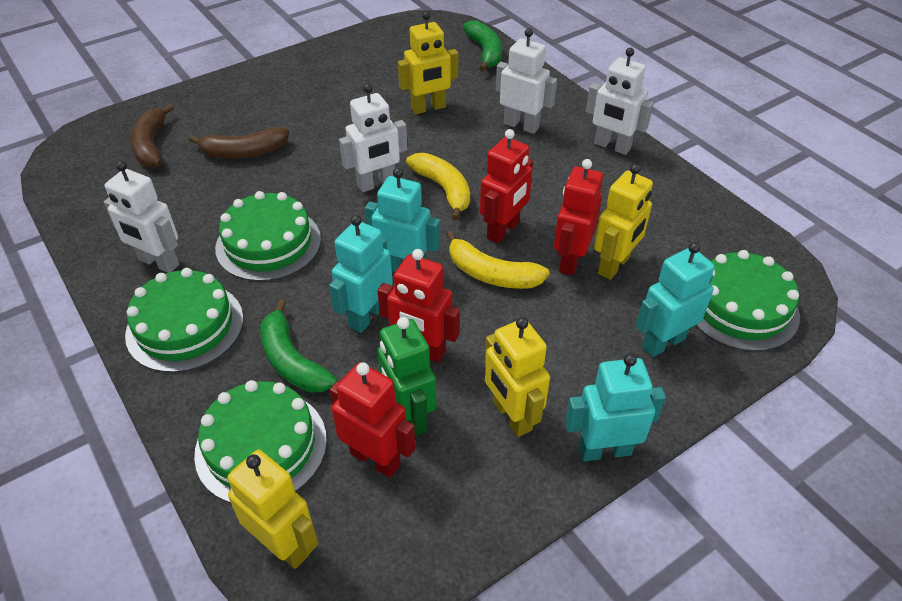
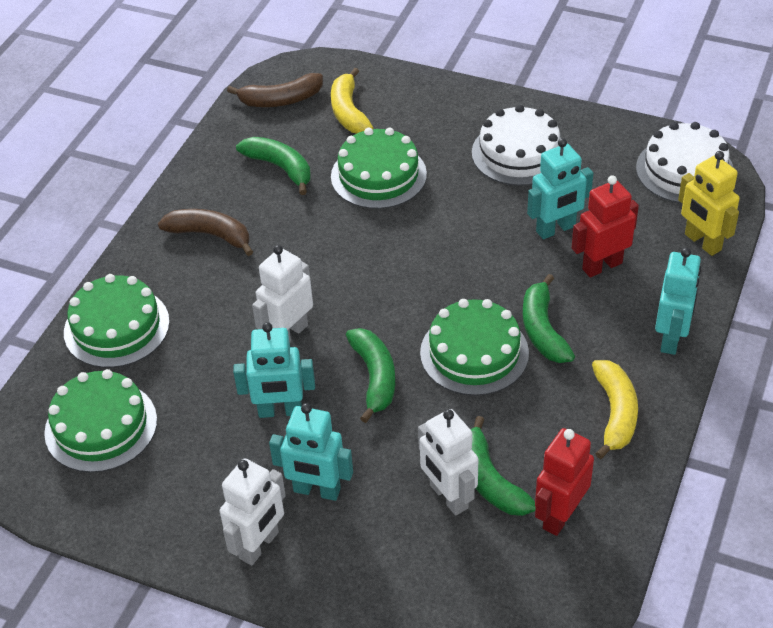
green banana: 2 -> 4
green robot: 1 -> 0
red robot: 4 -> 2
white cake: 0 -> 2
white robot: 4 -> 3
yellow robot: 4 -> 1

